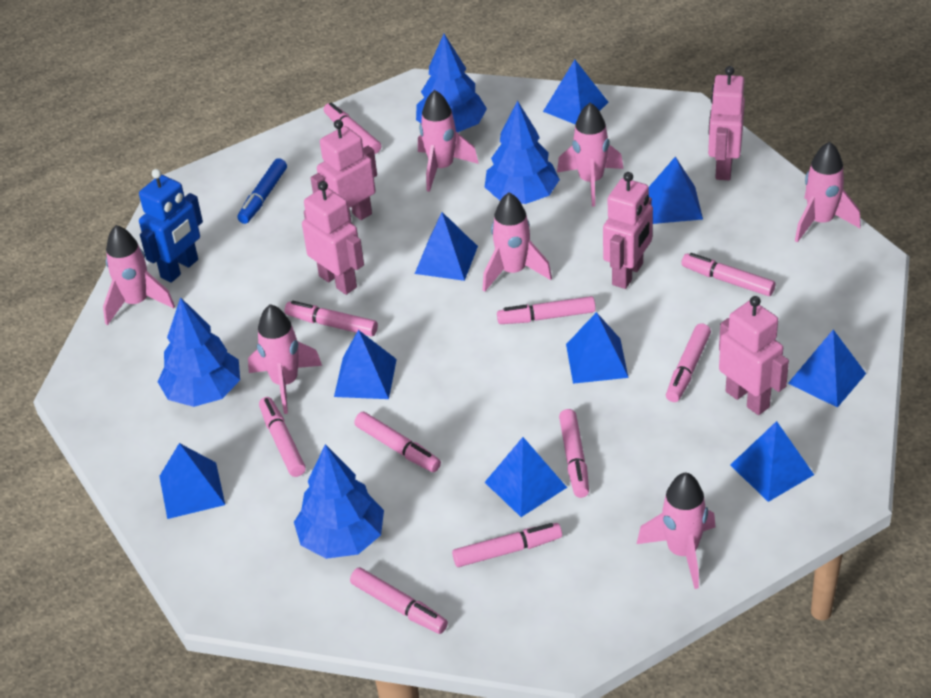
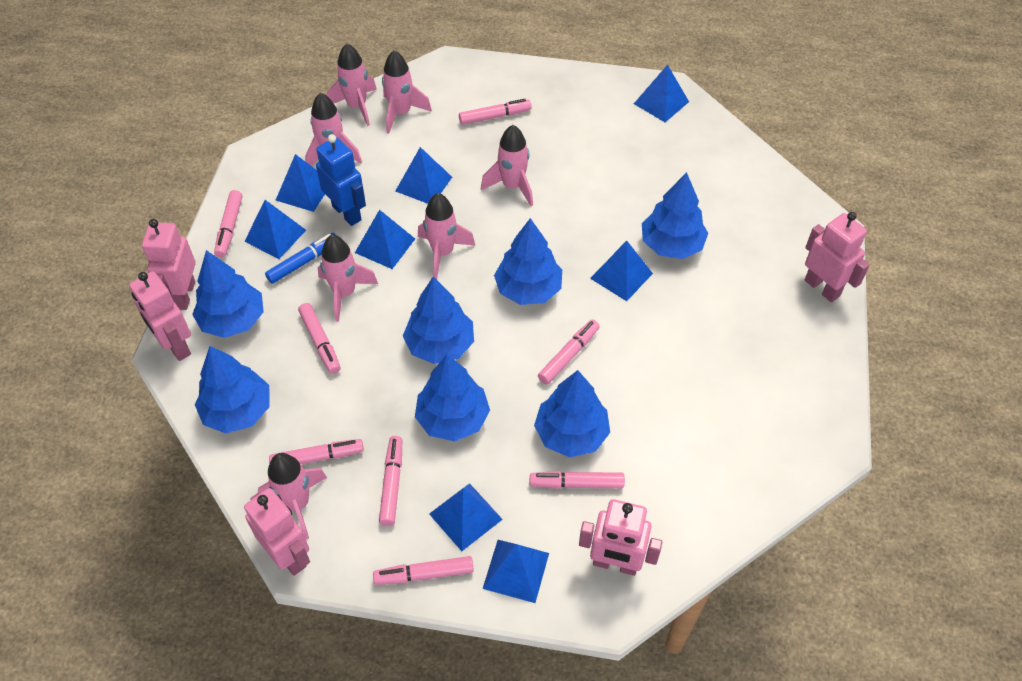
blue pyramid: 9 -> 8
blue tree: 4 -> 7
pink marker: 10 -> 8

